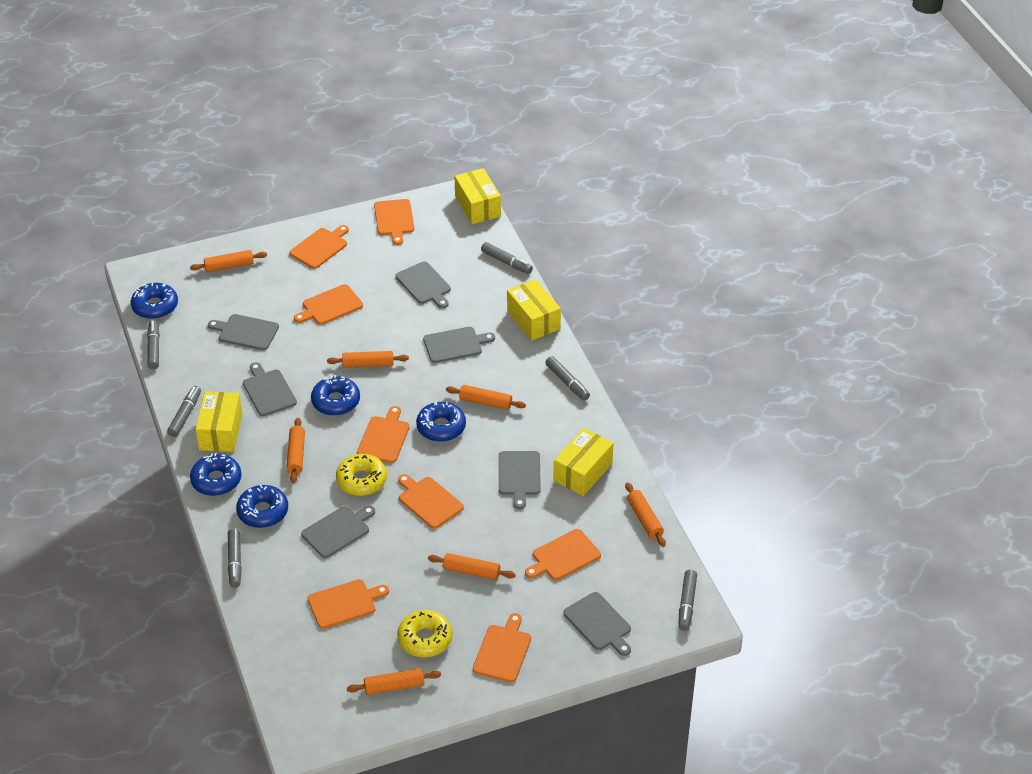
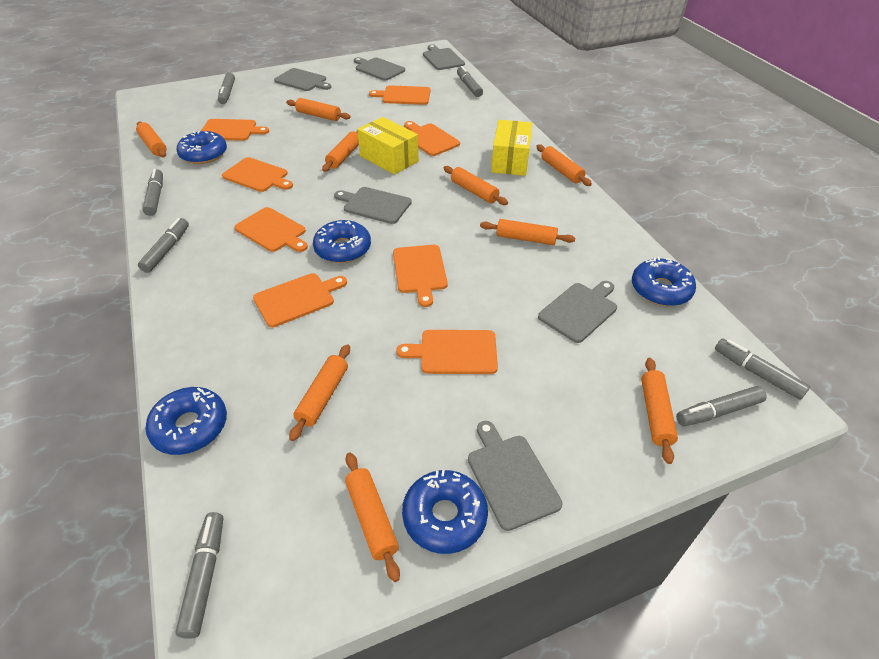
grey cutting board: 7 -> 6
grey marker: 6 -> 7
orange rolling pin: 7 -> 9
yellow box: 4 -> 2
yellow donut: 2 -> 0

